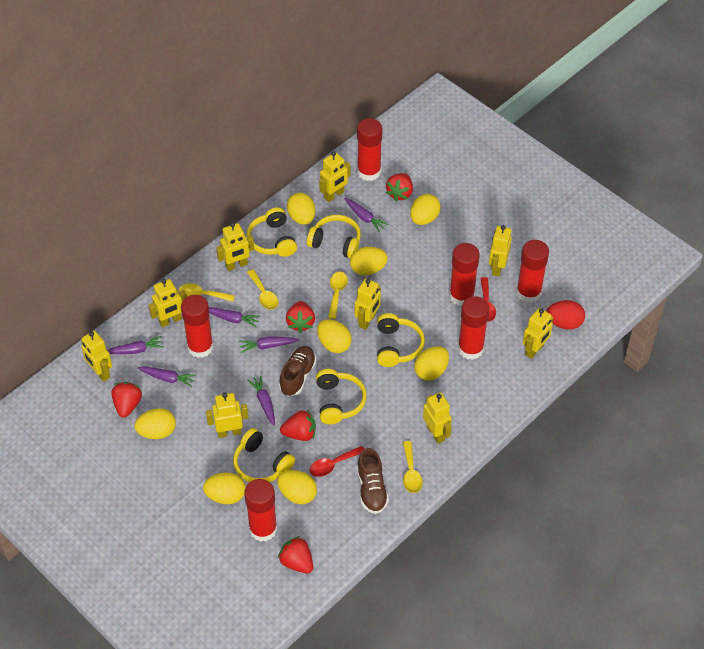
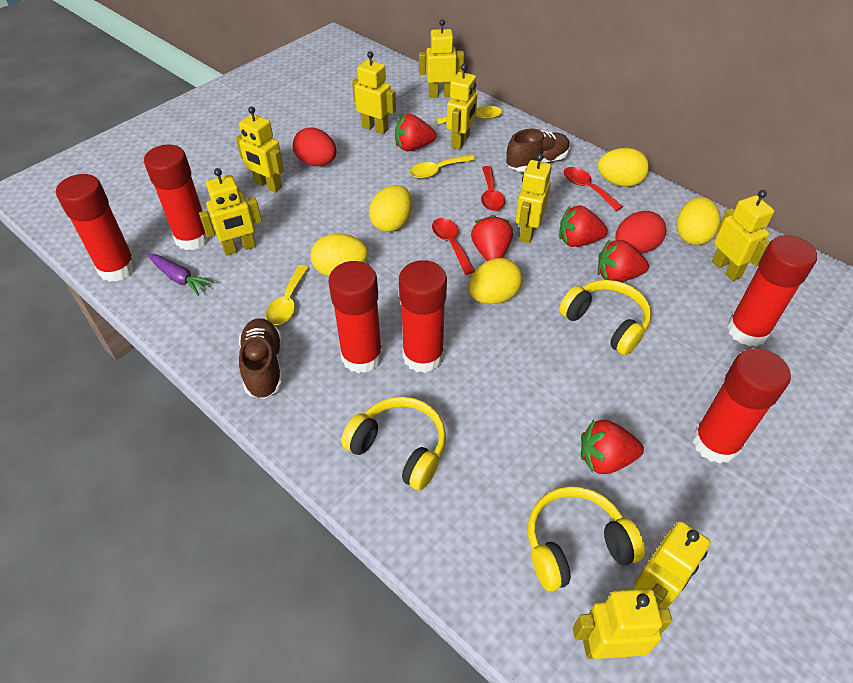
purple carrot: 6 -> 1
red egg: 1 -> 2
red spoon: 2 -> 3
yellow egg: 8 -> 5
yellow headphones: 5 -> 3
yellow spoon: 4 -> 3

